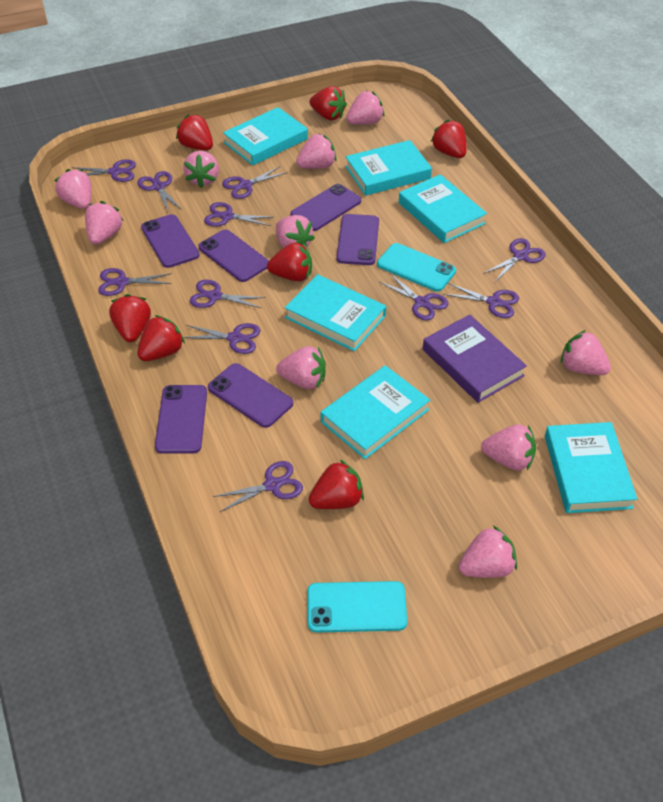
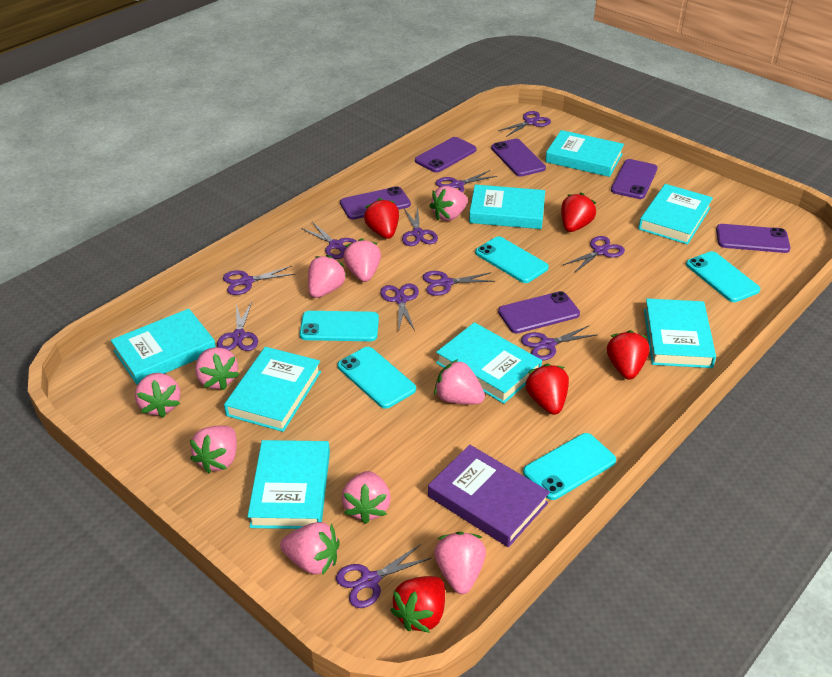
red strawberry: 7 -> 5
turquoise book: 6 -> 8
turquoise phone: 2 -> 5

